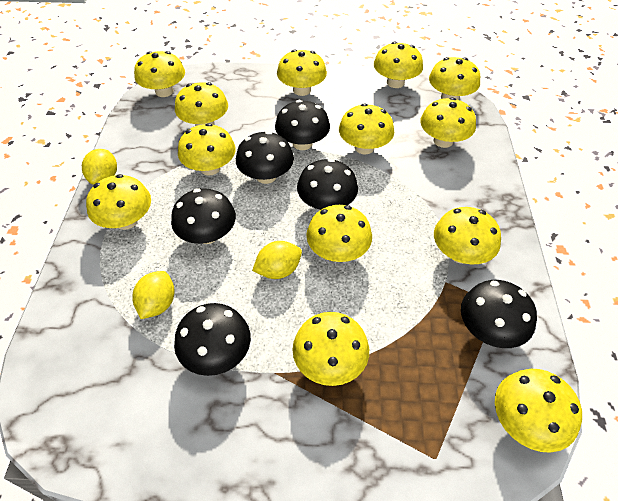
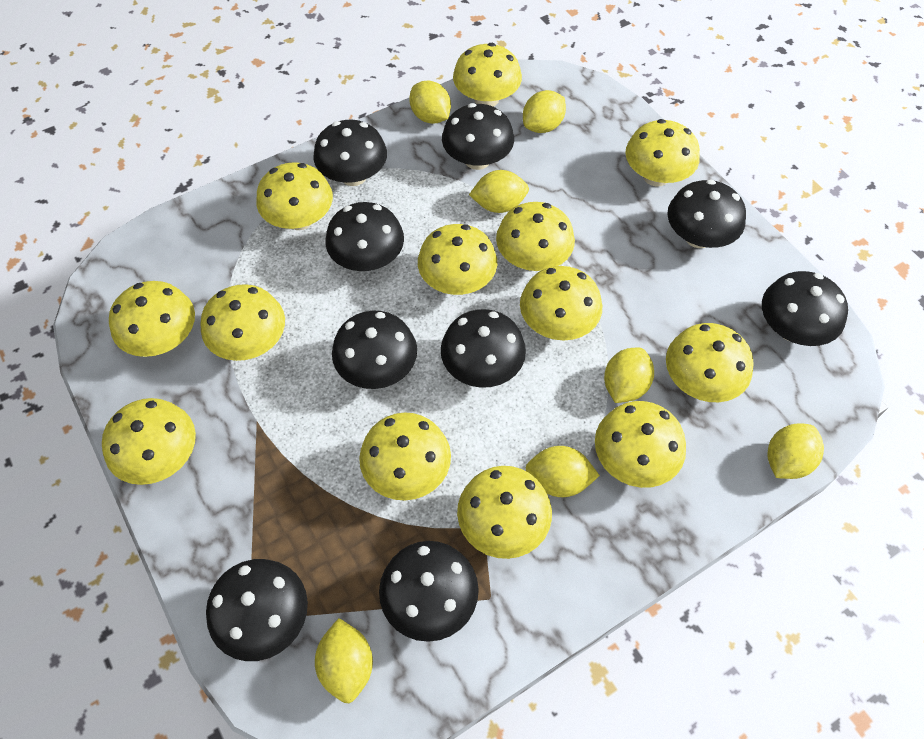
black mushroom: 6 -> 9
yellow lemon: 3 -> 7

